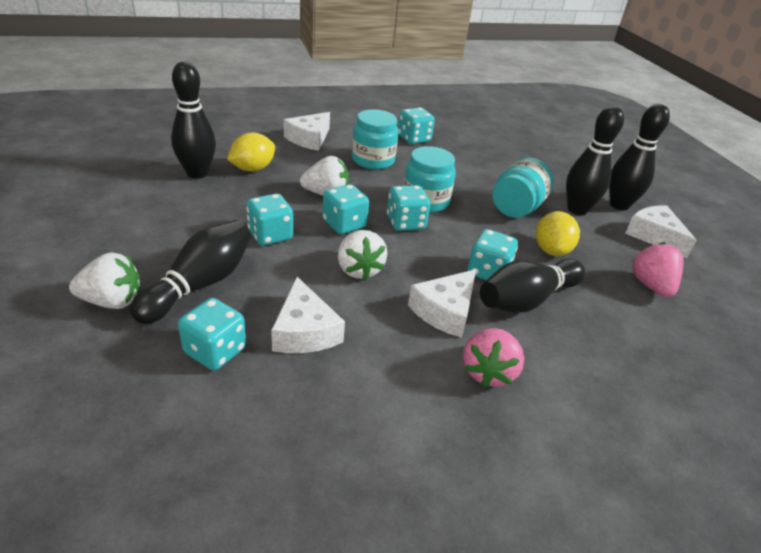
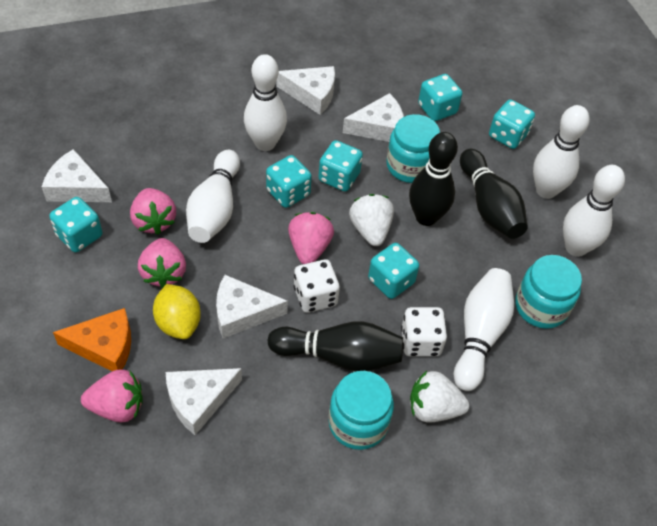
black bowling pin: 5 -> 3
orange cheese: 0 -> 1
pink strawberry: 2 -> 4
white bowling pin: 0 -> 5
white cheese: 4 -> 5
white dice: 0 -> 2
white strawberry: 3 -> 2
yellow lemon: 2 -> 1

